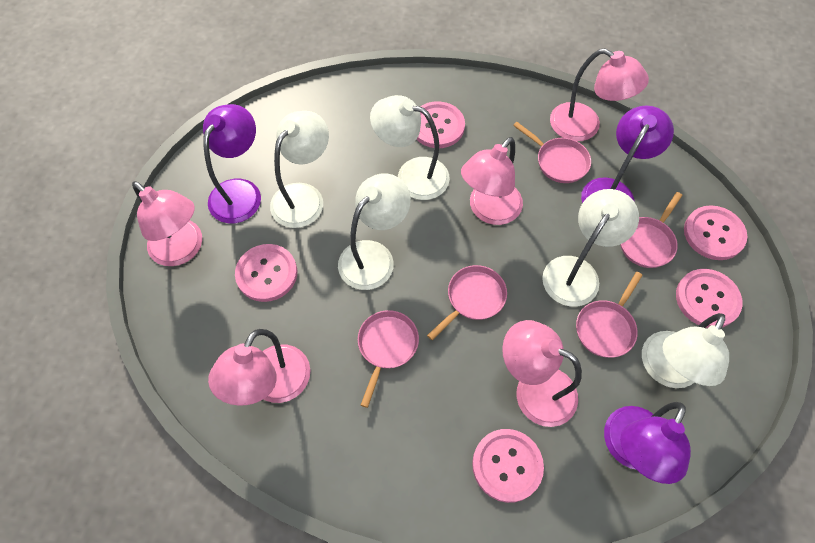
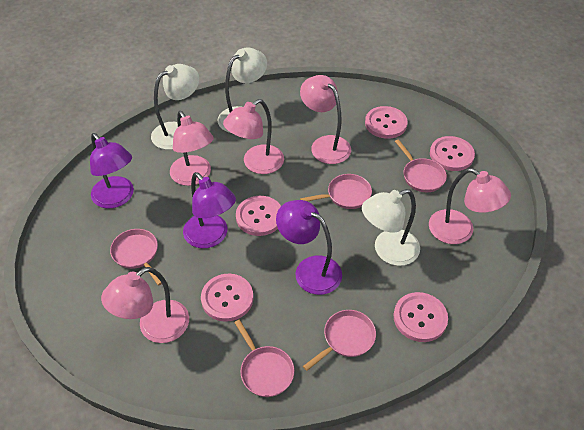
white lamp: 5 -> 3

